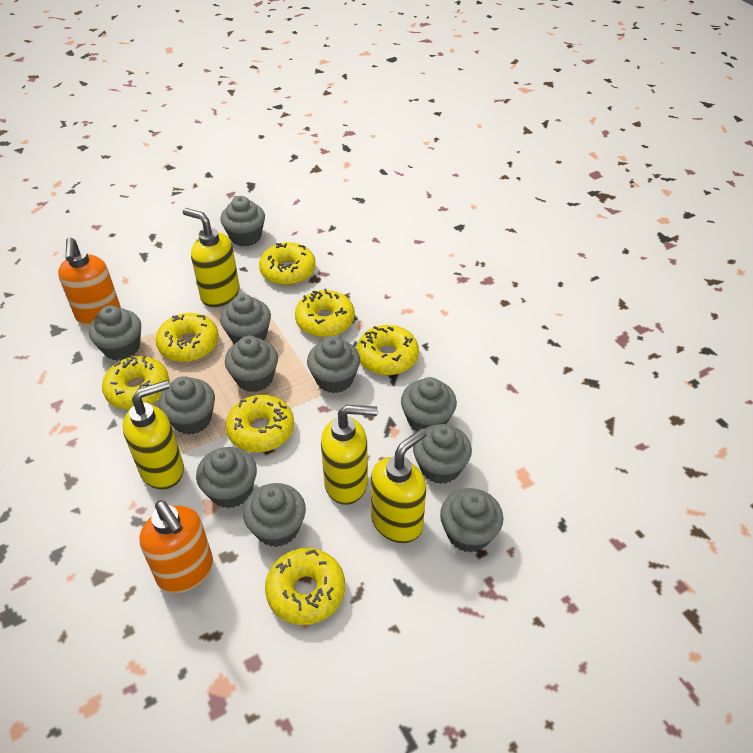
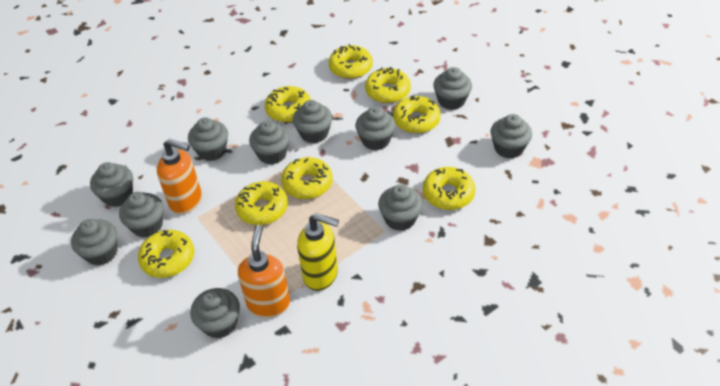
yellow donut: 7 -> 8
yellow soap dispenser: 4 -> 1

